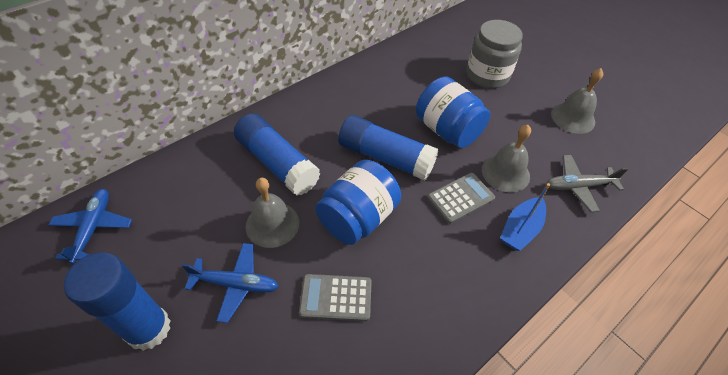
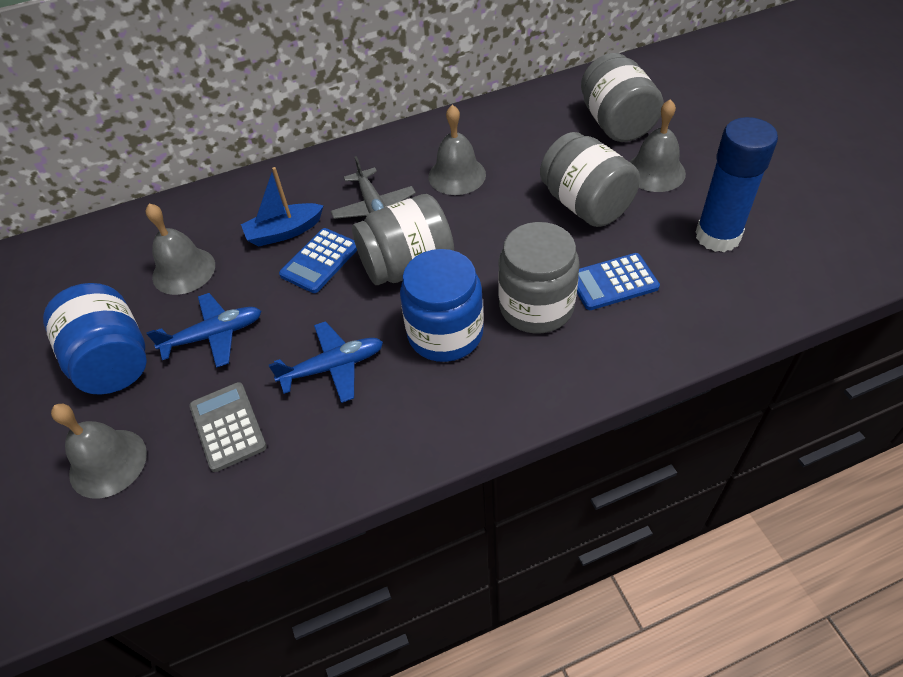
blue calculator: 0 -> 2
blue glue stick: 3 -> 1
grey bell: 3 -> 4
grey calculator: 2 -> 1
grey jar: 1 -> 4

